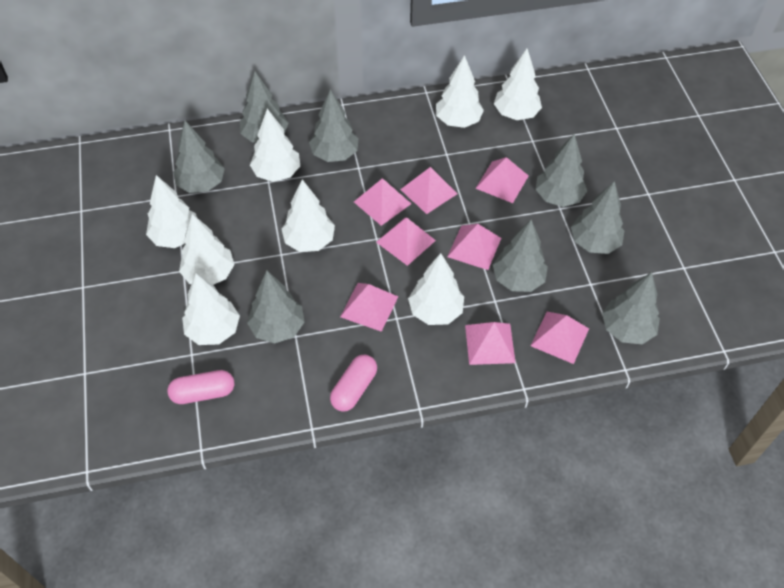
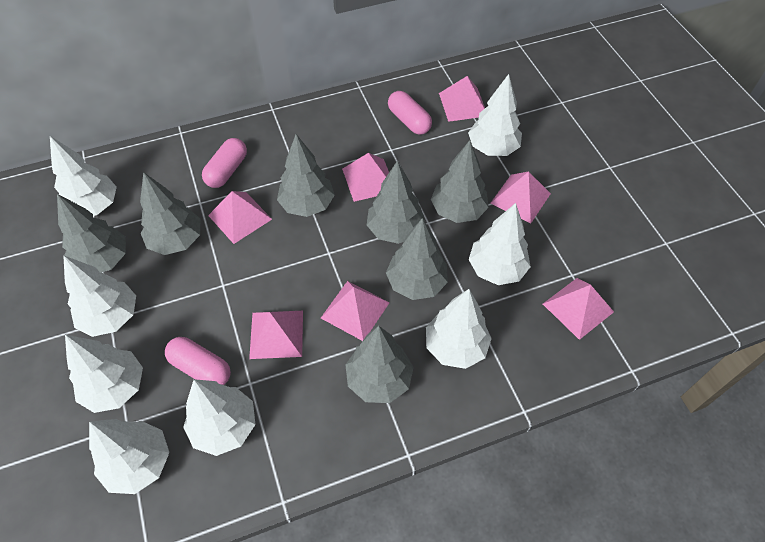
grey tree: 8 -> 7
pink capsule: 2 -> 3
pink pyramid: 8 -> 7

